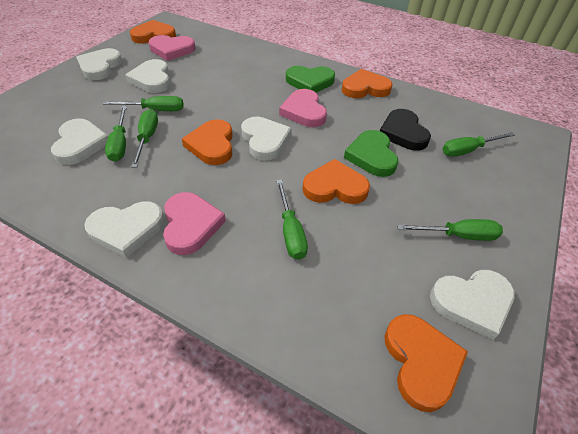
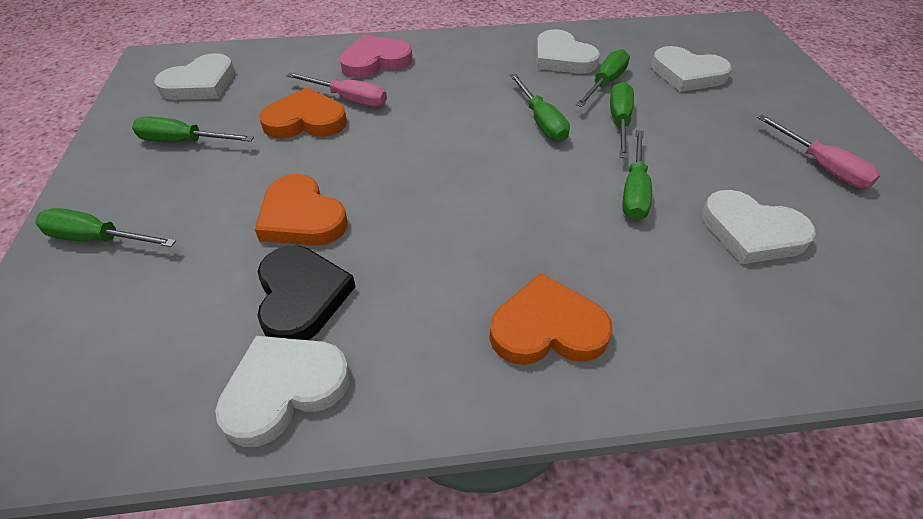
green heart: 2 -> 0
orange heart: 5 -> 3
pink heart: 3 -> 1
pink screwdriver: 0 -> 2
white heart: 6 -> 5

